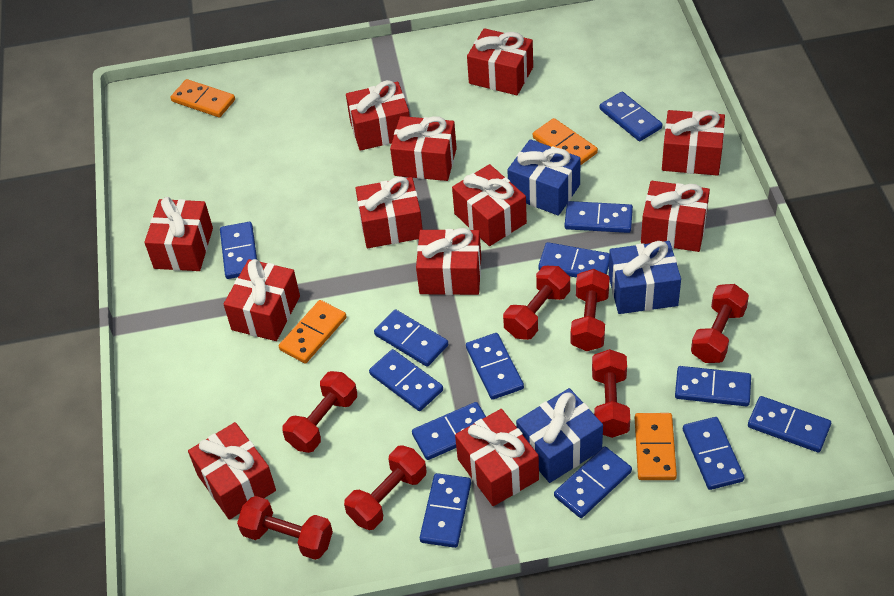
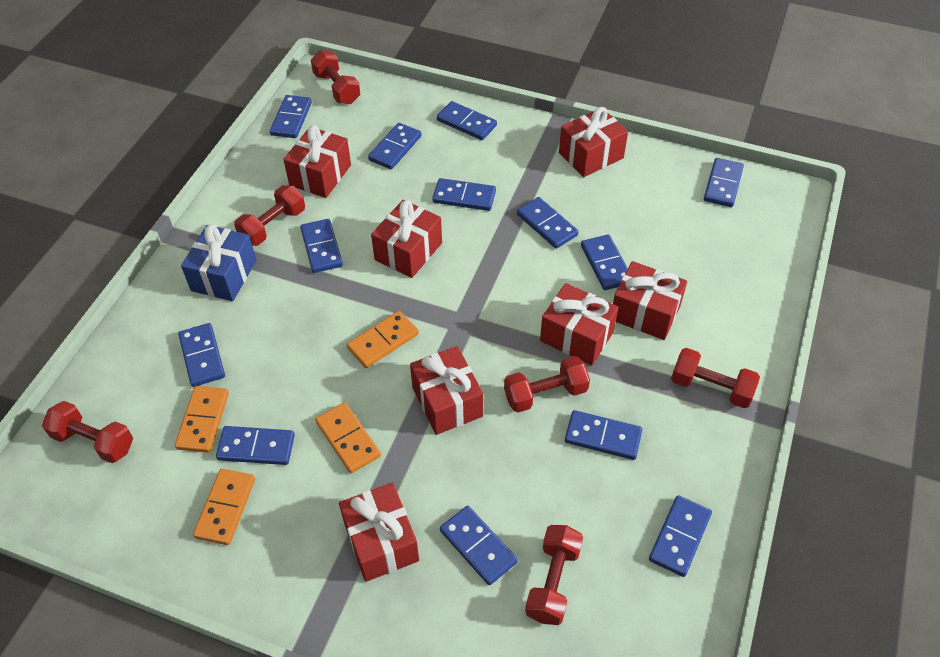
blue gift: 3 -> 1
red dumbbell: 7 -> 6
red gift: 12 -> 7

